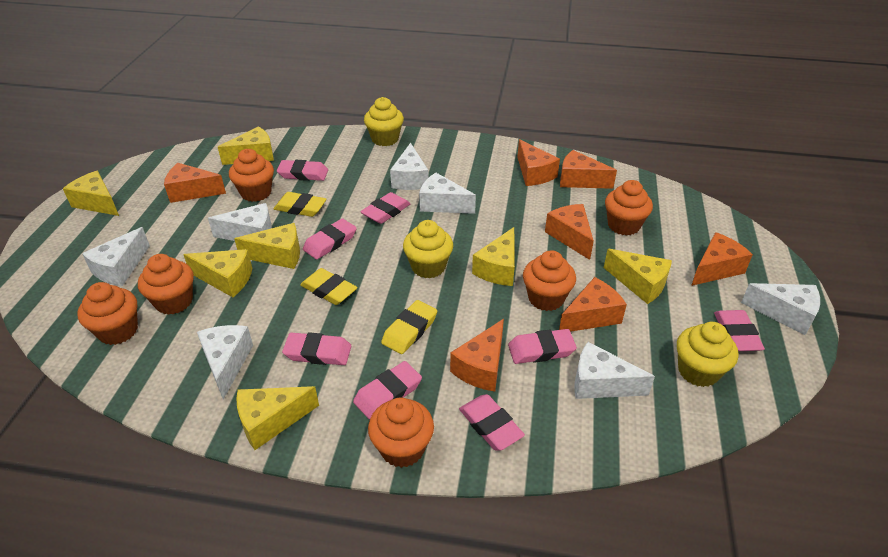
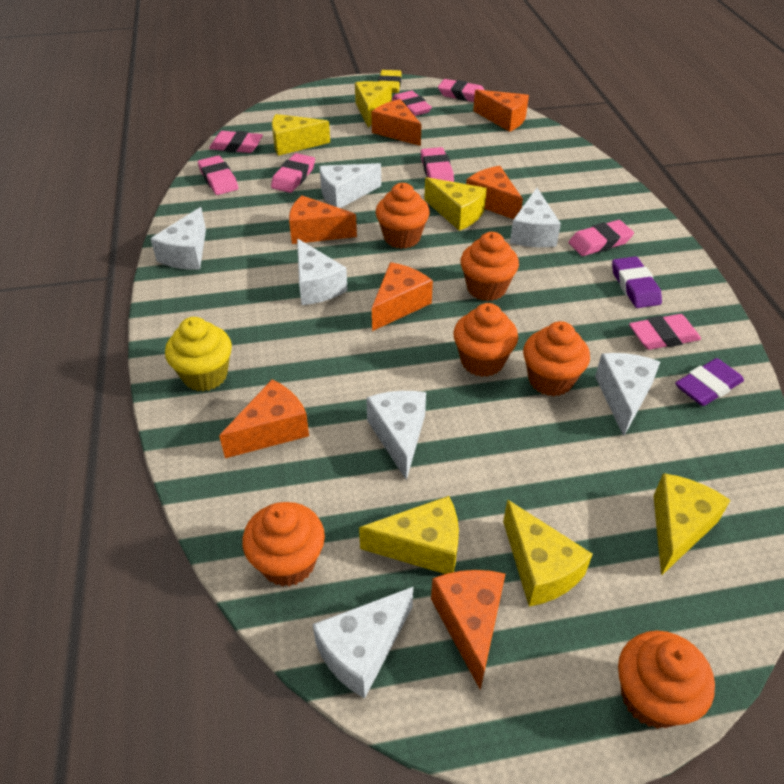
purple eraser: 0 -> 2
yellow cheese: 7 -> 6
yellow cupcake: 3 -> 1
yellow eraser: 3 -> 1

